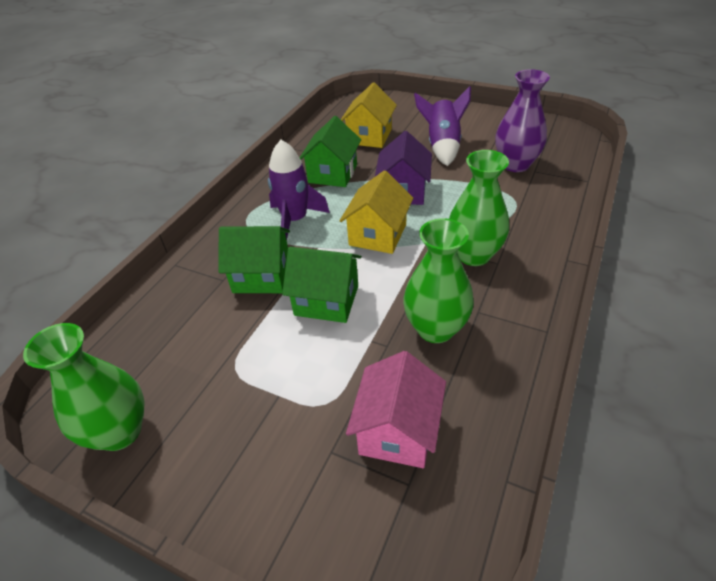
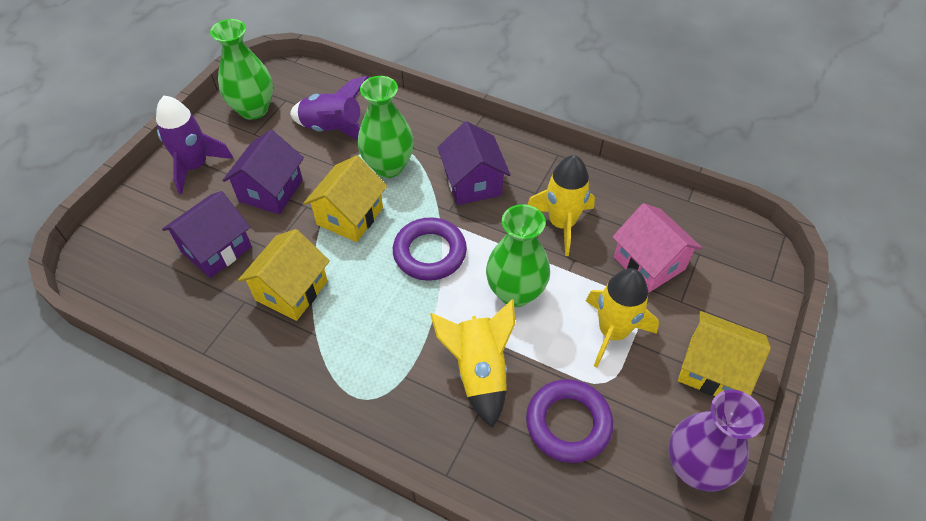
green house: 3 -> 0
purple house: 1 -> 3
purple ring: 0 -> 2
yellow house: 2 -> 3
yellow rocket: 0 -> 3

